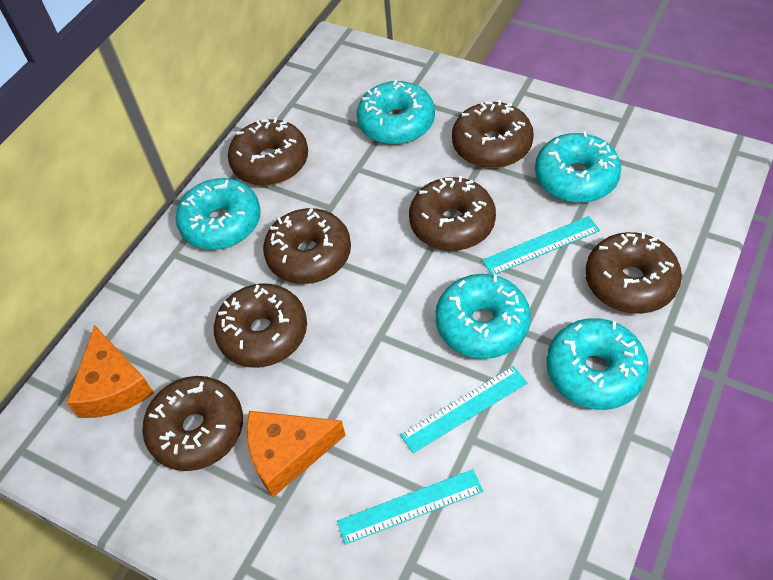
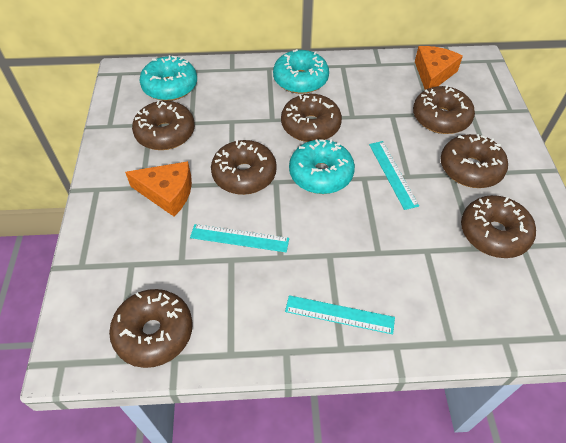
turquoise donut: 5 -> 3

